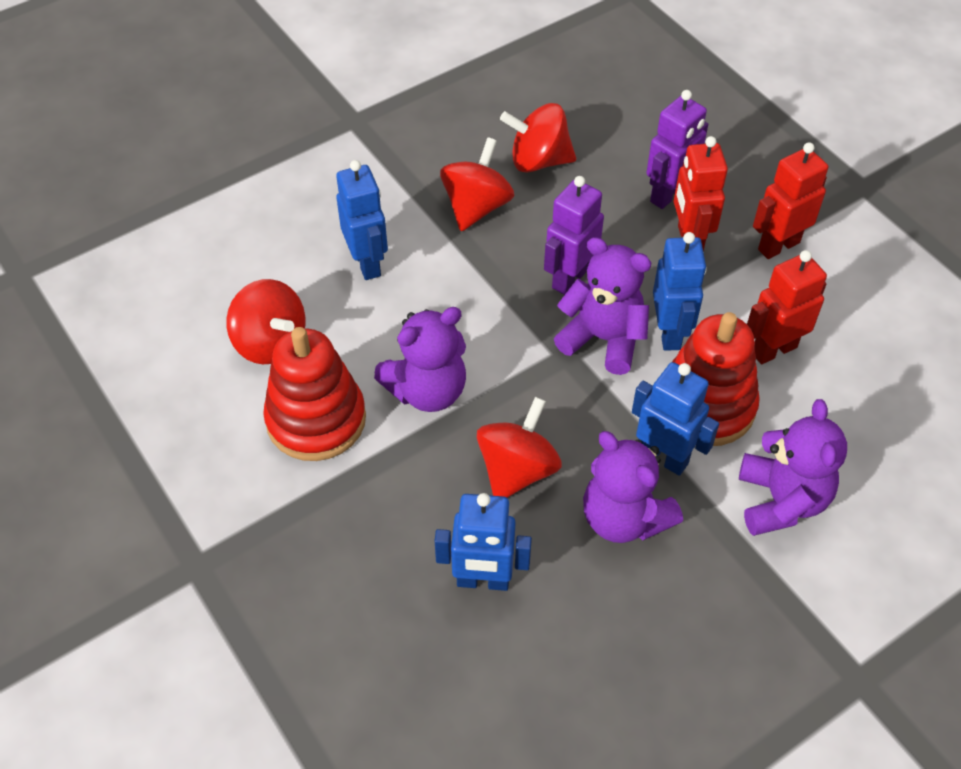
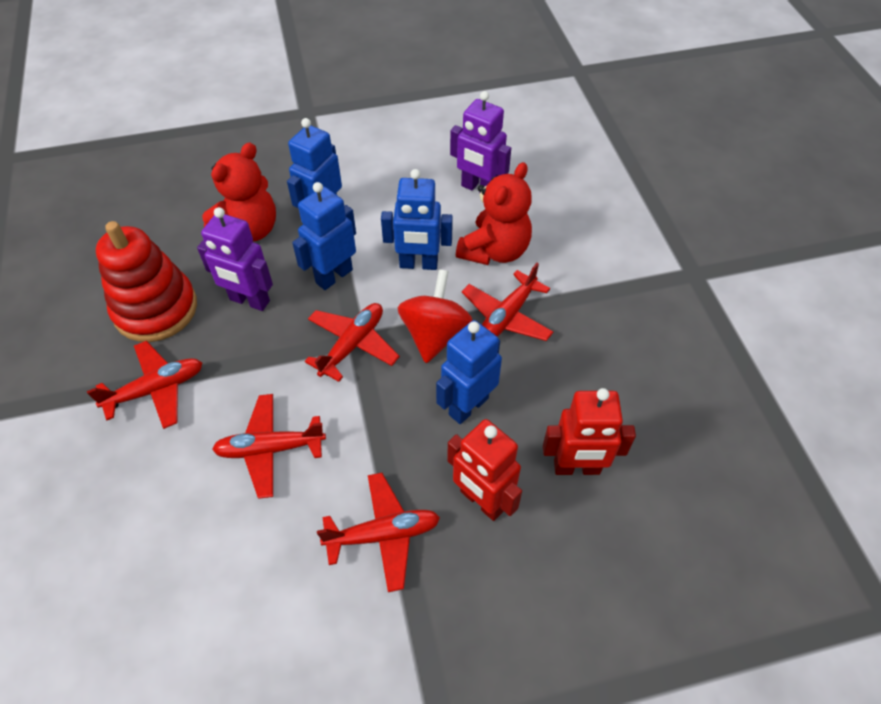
purple teddy bear: 4 -> 0
red plane: 0 -> 5
red robot: 3 -> 2
red spinning top: 4 -> 1
red stacking toy: 2 -> 1
red teddy bear: 0 -> 2

